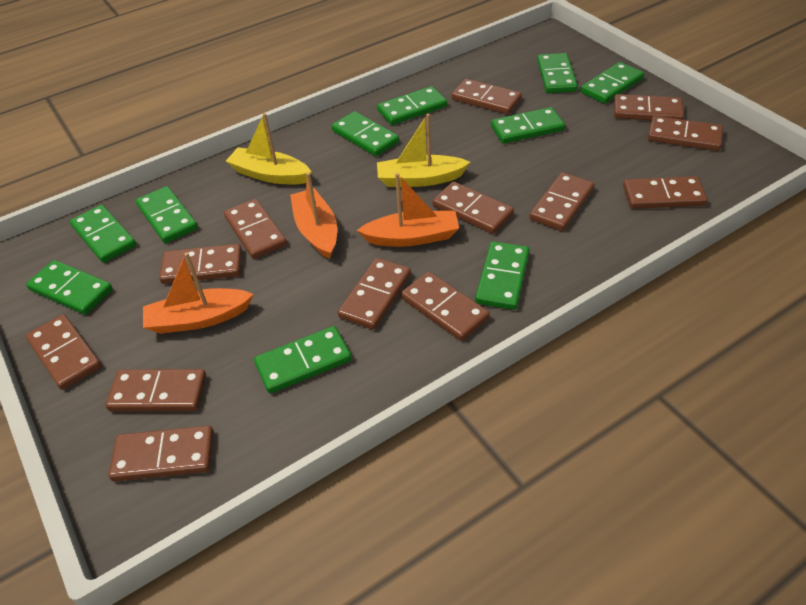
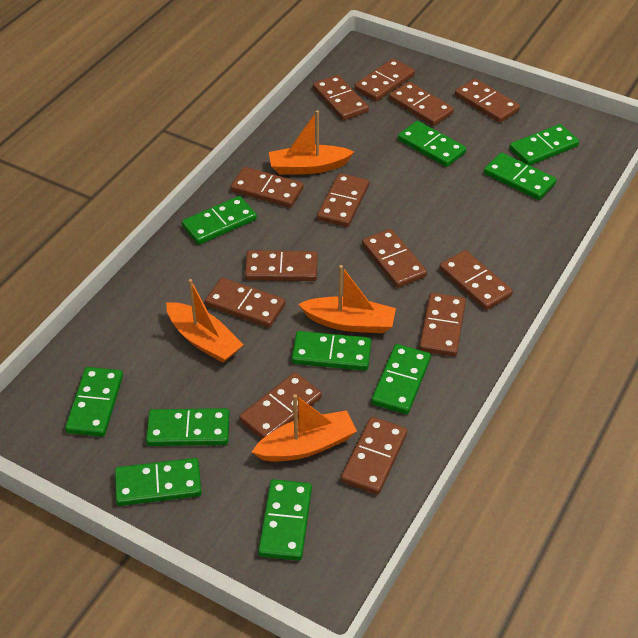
orange boat: 3 -> 4
yellow boat: 2 -> 0

